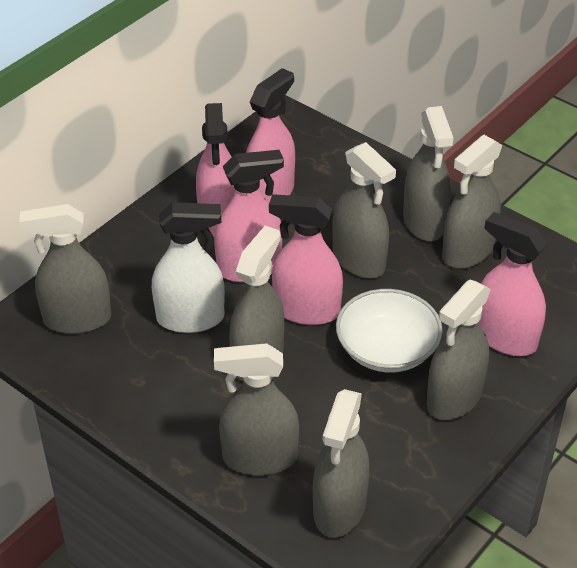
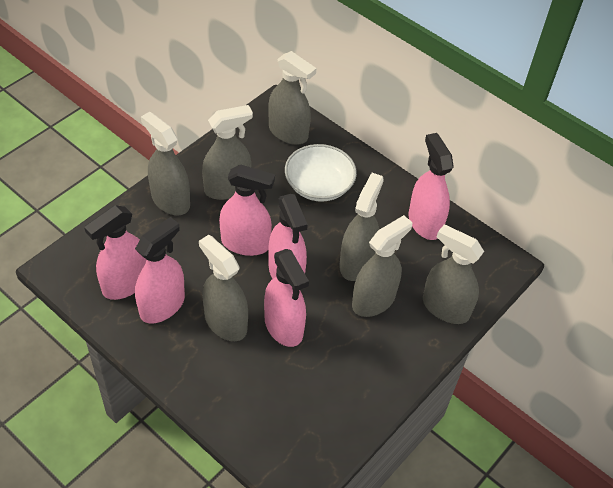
grey spray bottle: 8 -> 7
pink spray bottle: 5 -> 6
white spray bottle: 1 -> 0

